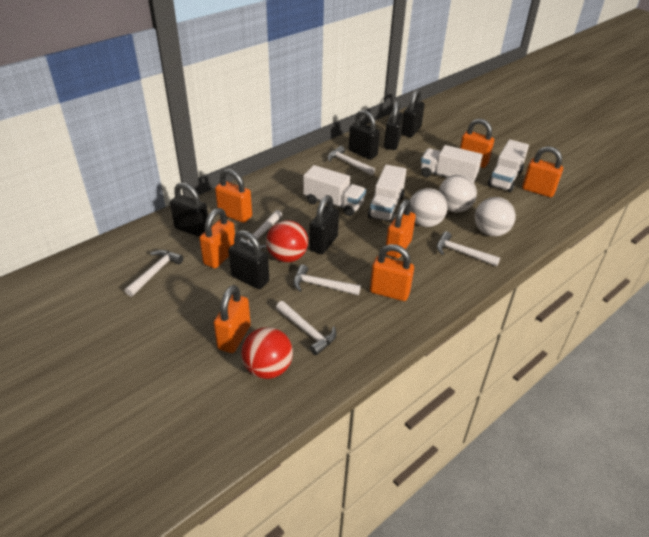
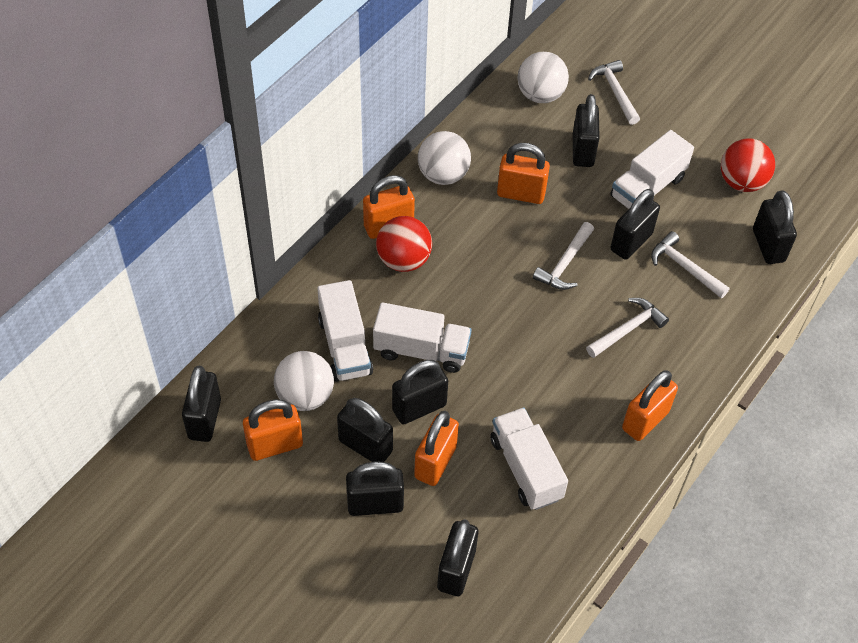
black padlock: 6 -> 8
orange padlock: 7 -> 5
white hammer: 6 -> 4

